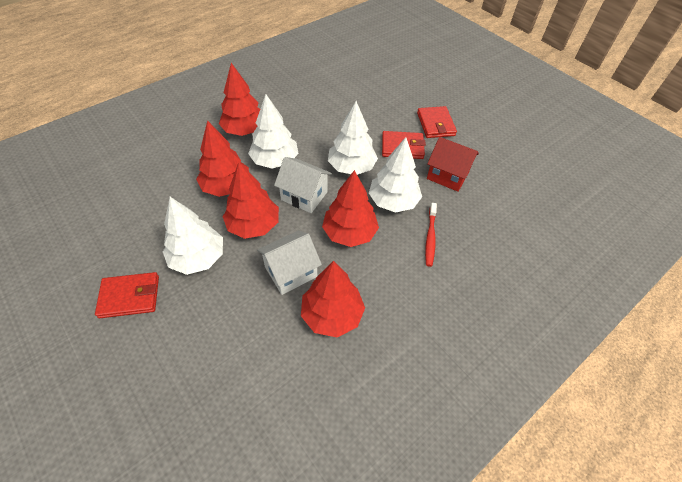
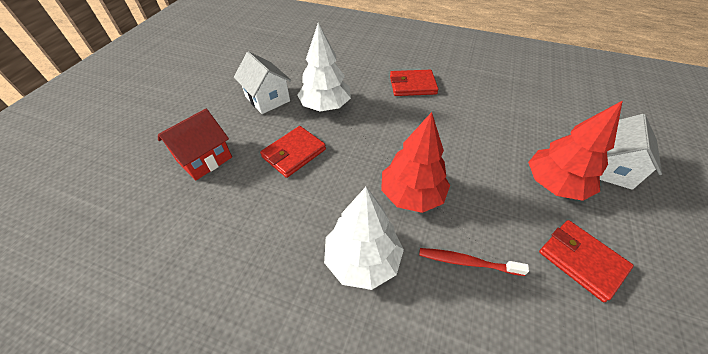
red tree: 5 -> 2
white tree: 4 -> 2

